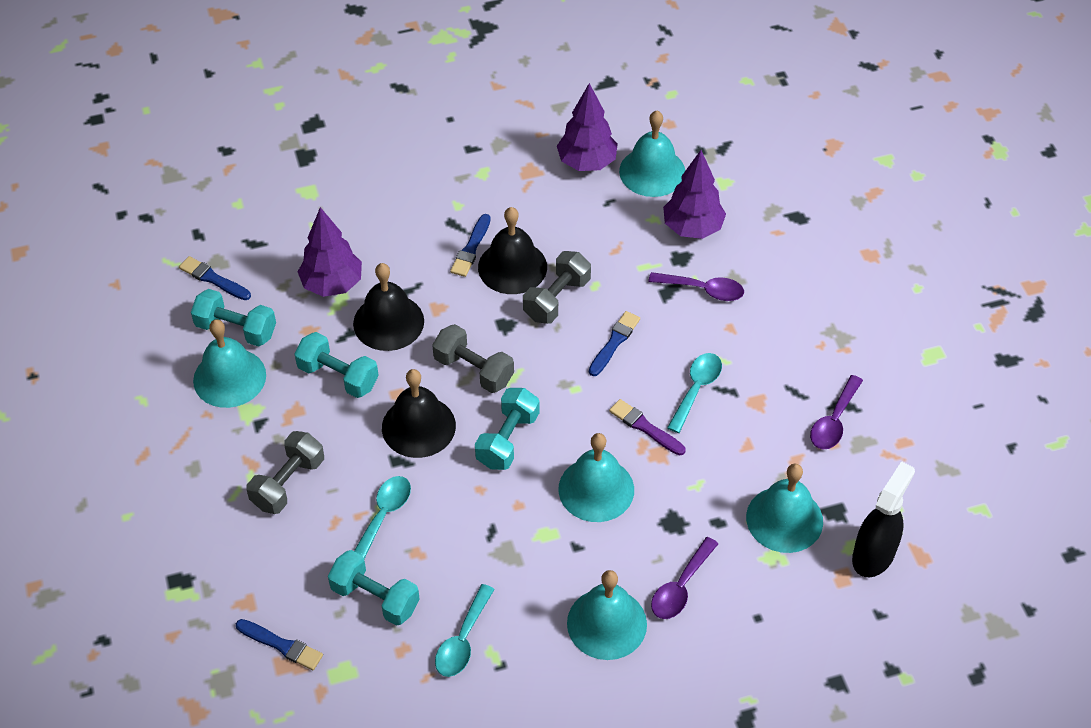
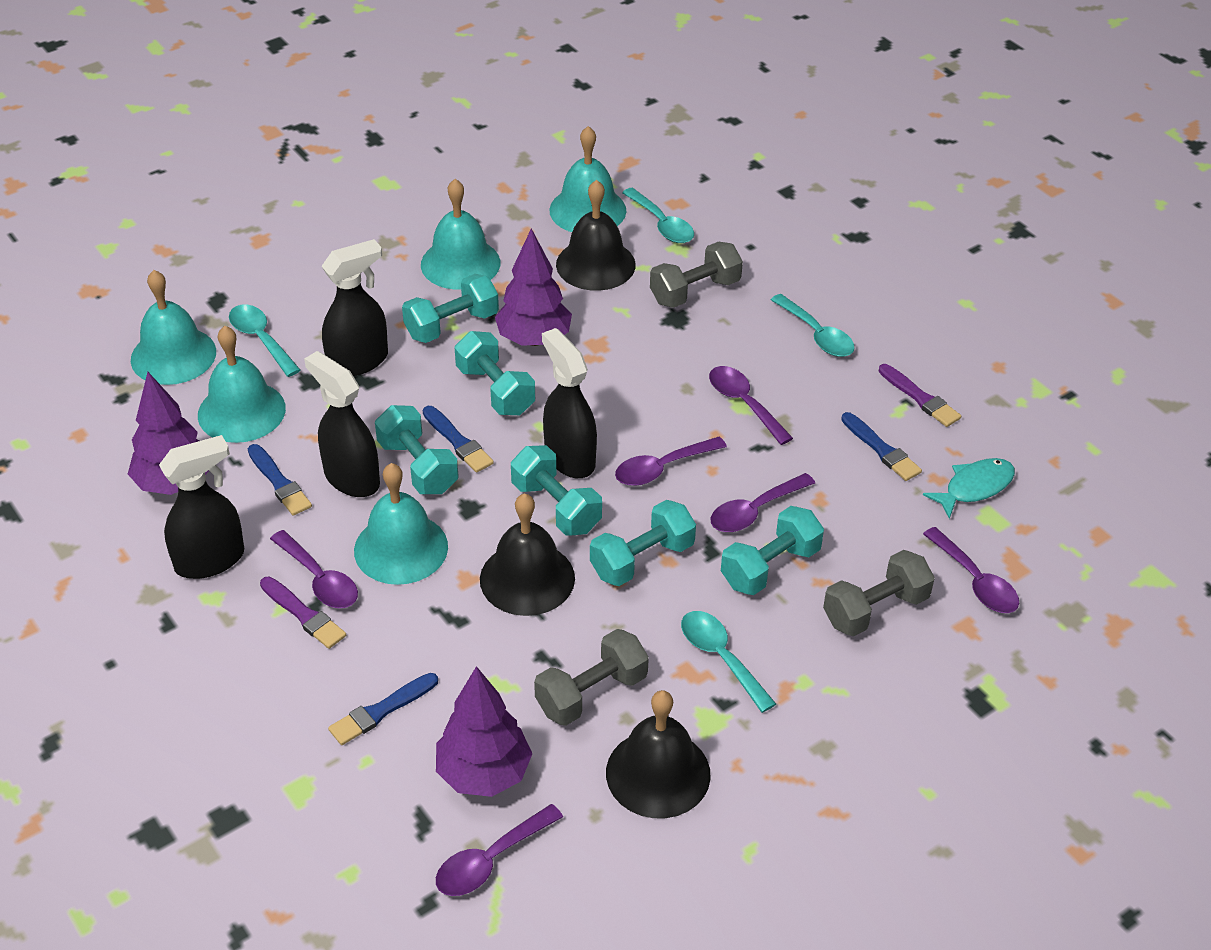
black spray bottle: 1 -> 4
purple brush: 1 -> 2
purple spoon: 3 -> 6
turquoise dumbbell: 4 -> 6
turquoise fish: 0 -> 1
turquoise spoon: 3 -> 4

